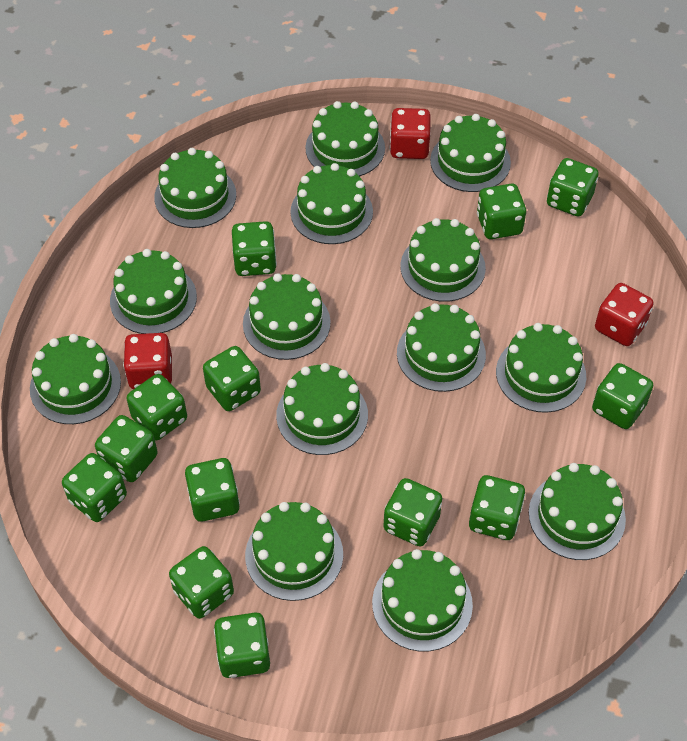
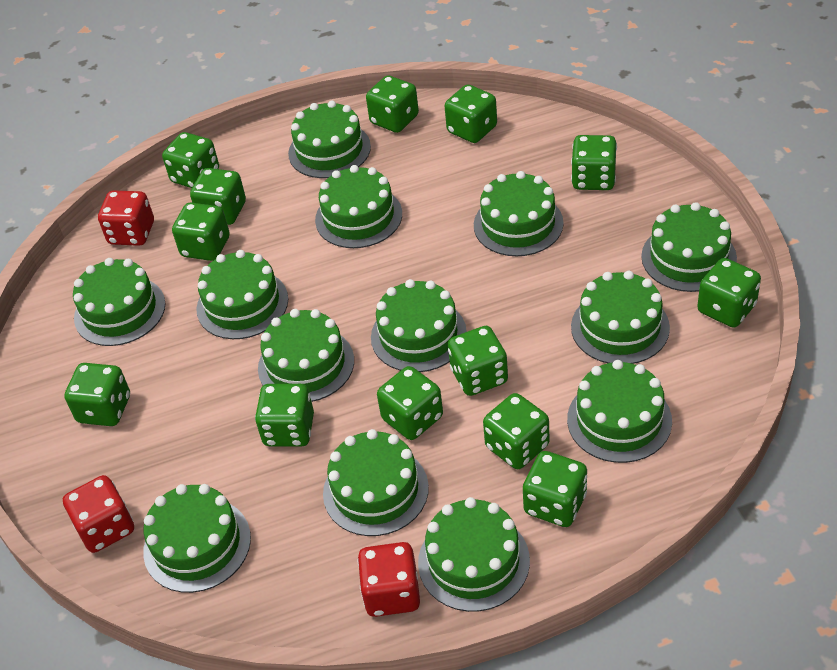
green cake: 14 -> 13

